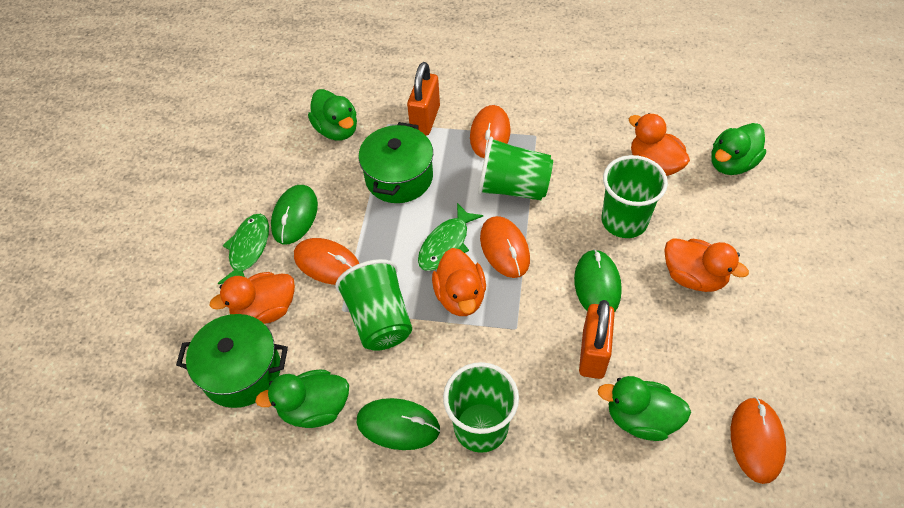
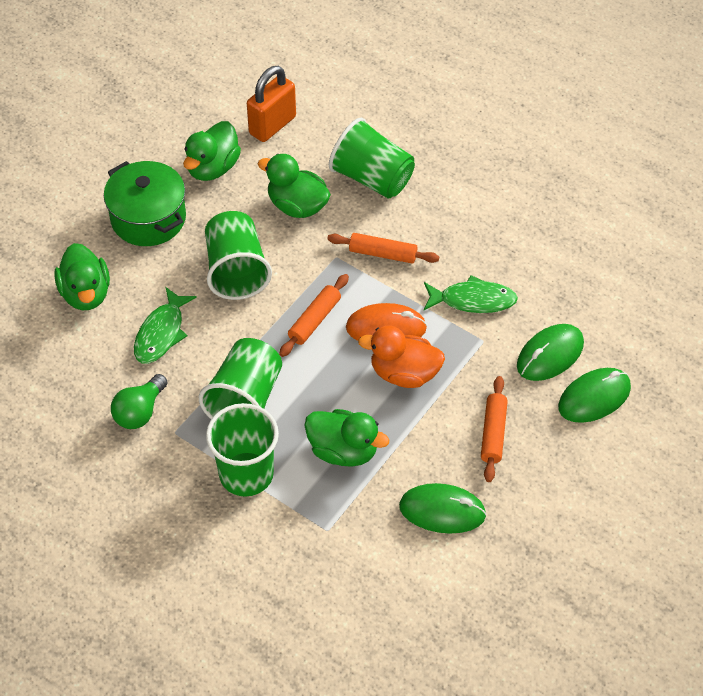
green light bulb: 0 -> 1
green pot: 2 -> 1
orange duck: 4 -> 1
orange mouse: 4 -> 1
orange padlock: 2 -> 1
orange rolling pin: 0 -> 3

